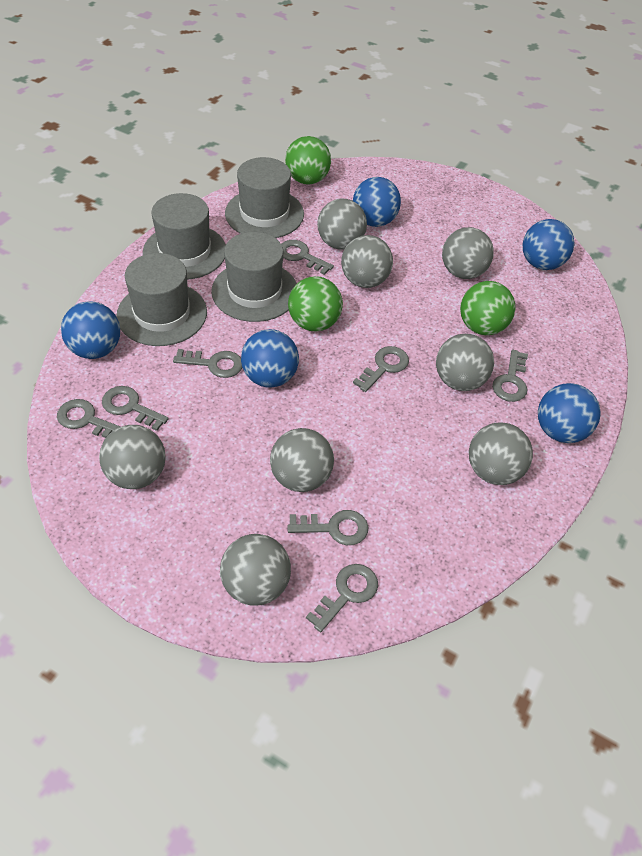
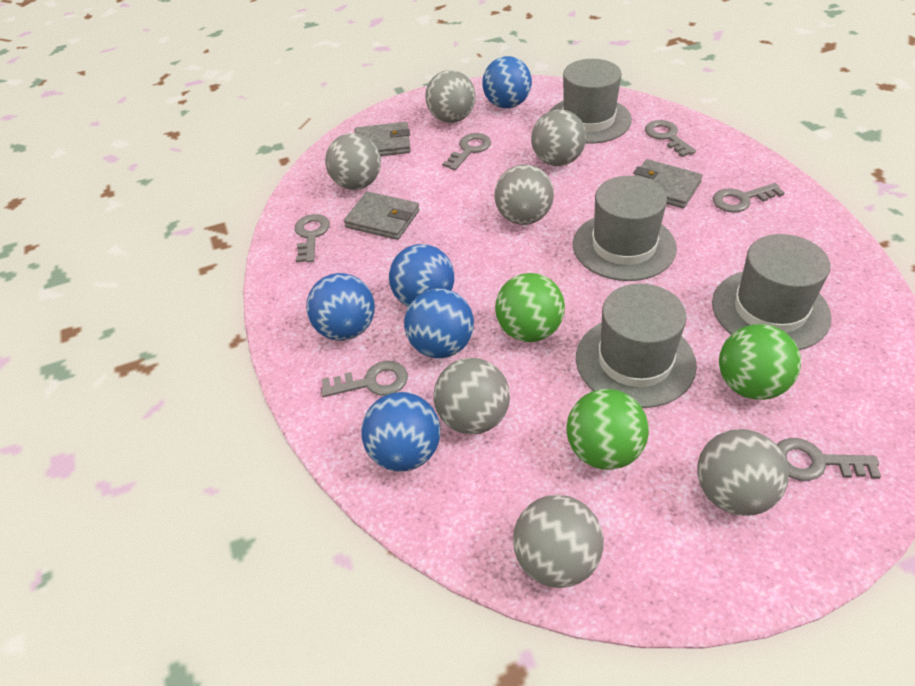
grey ball: 8 -> 7
grey key: 8 -> 6
grey wallet: 0 -> 3

